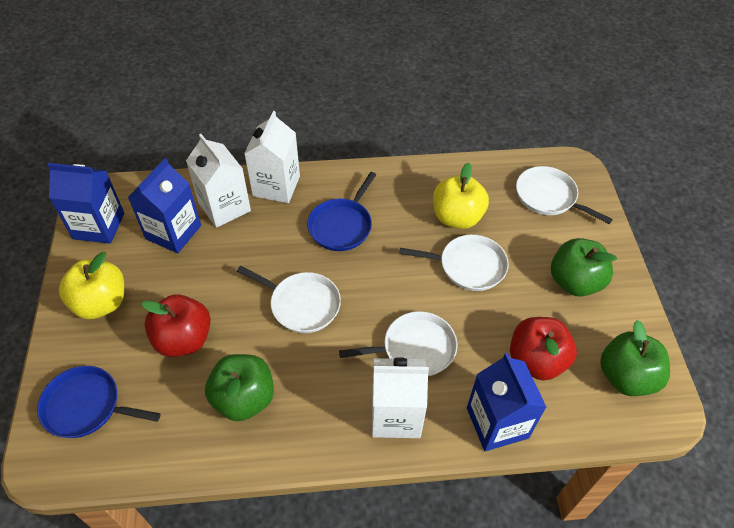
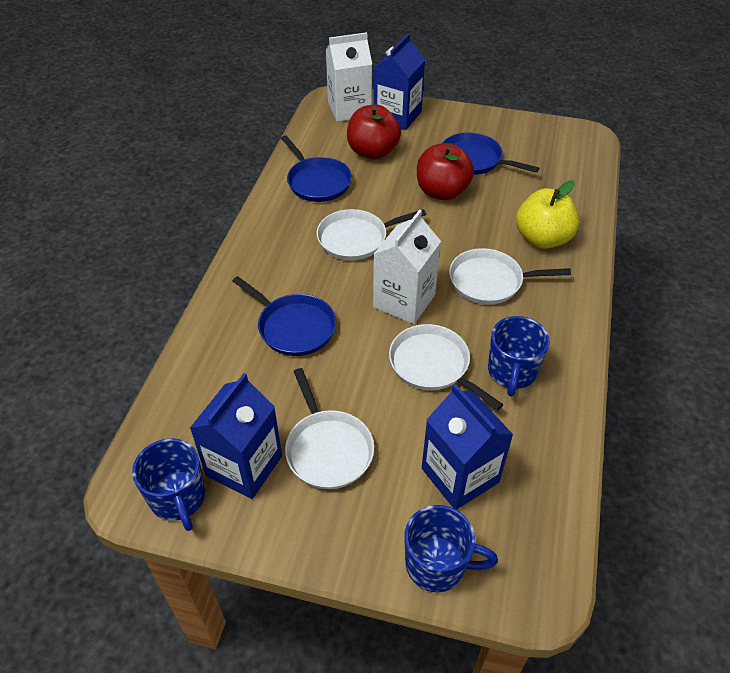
blue mug: 0 -> 3
blue pan: 2 -> 3
green apple: 3 -> 0
white carton: 3 -> 2
yellow apple: 2 -> 1

